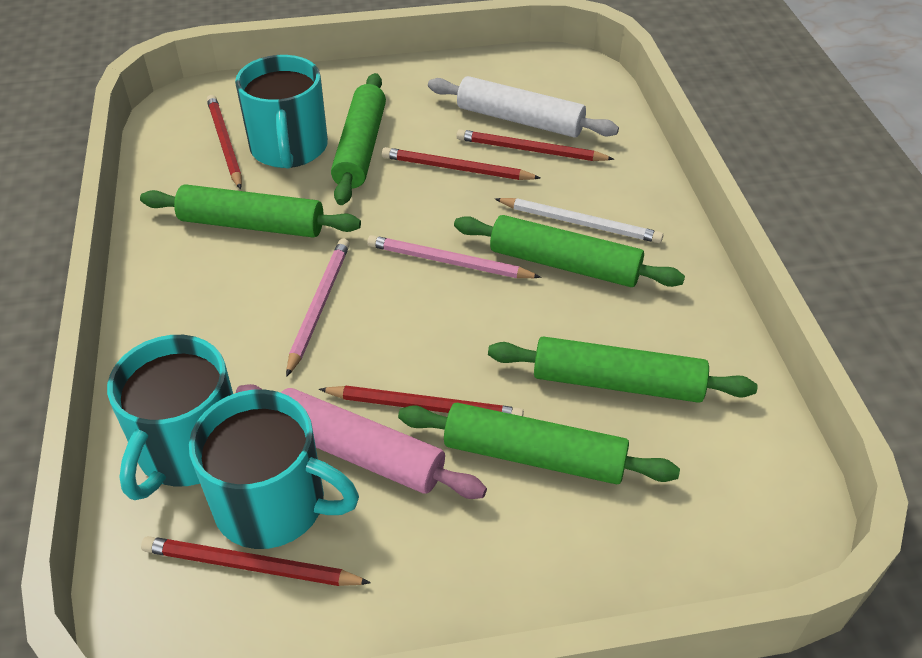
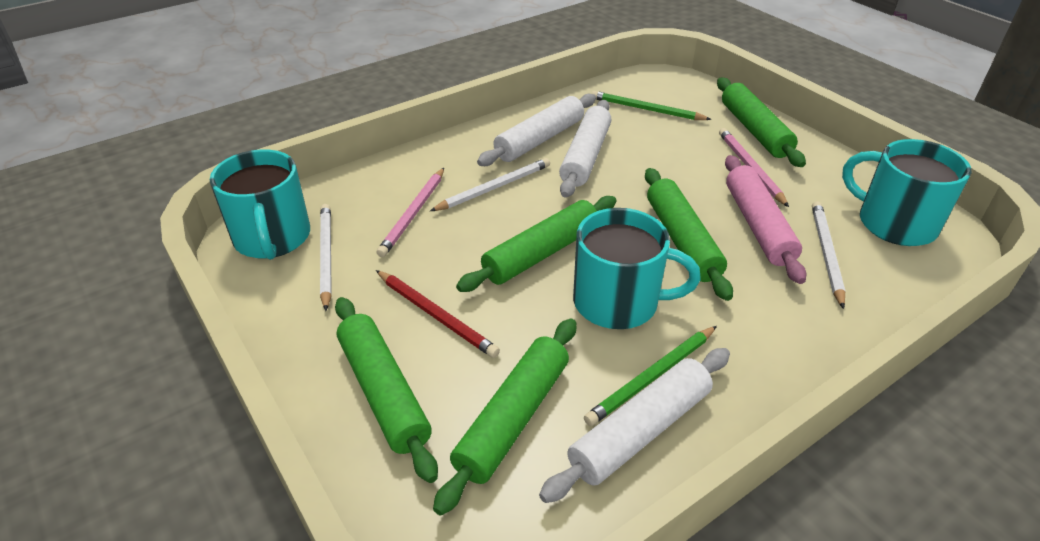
green pencil: 0 -> 2
red pencil: 5 -> 1
white pencil: 1 -> 3
white rolling pin: 1 -> 3

